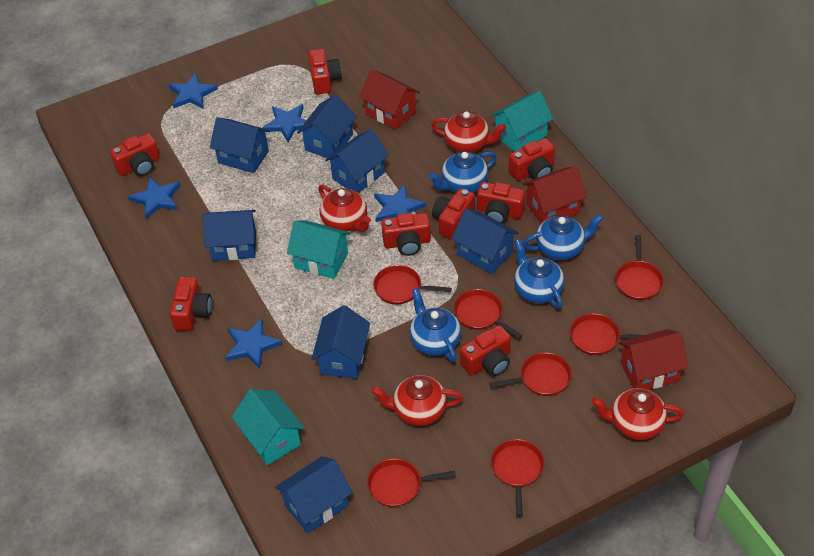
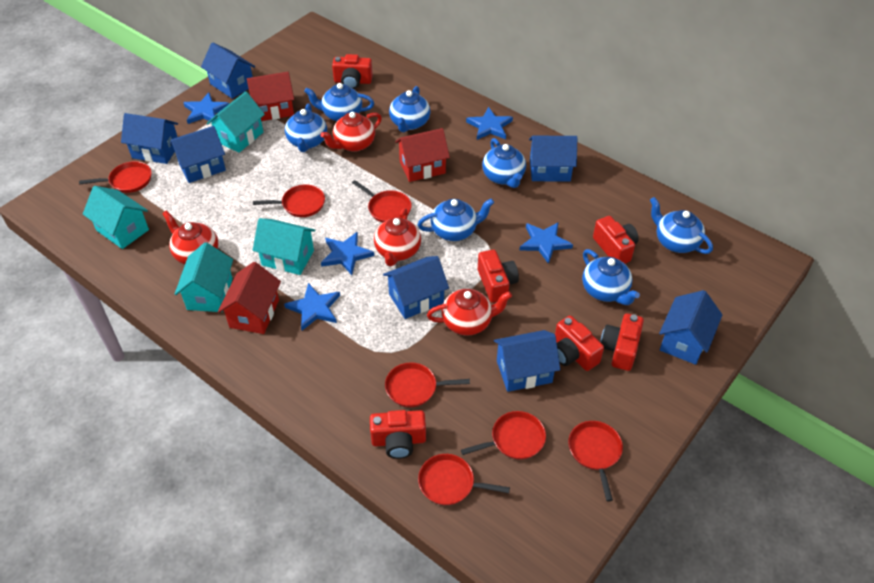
blue teapot: 4 -> 7
red camera: 8 -> 6
turquoise house: 3 -> 4

